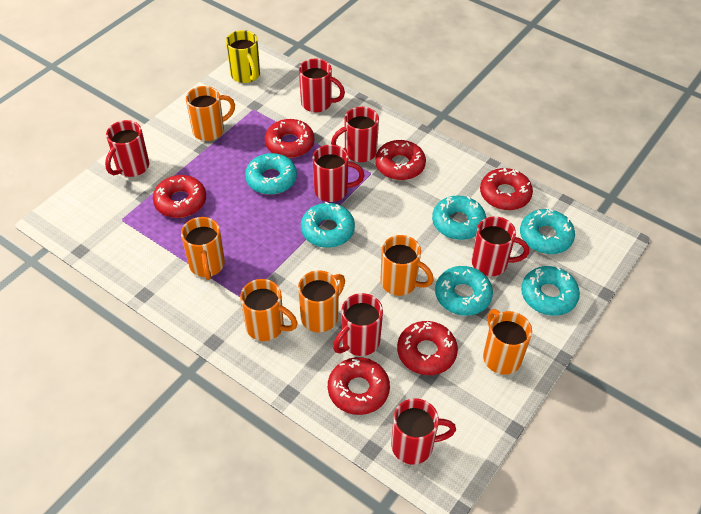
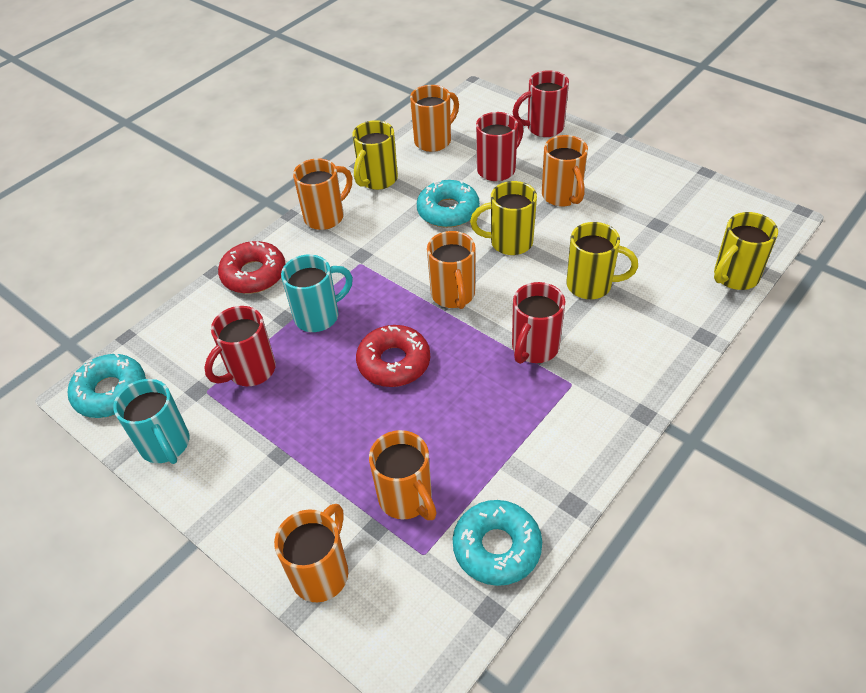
red donut: 6 -> 2
red mug: 7 -> 4
turquoise donut: 6 -> 3
turquoise mug: 0 -> 2
yellow mug: 1 -> 4

